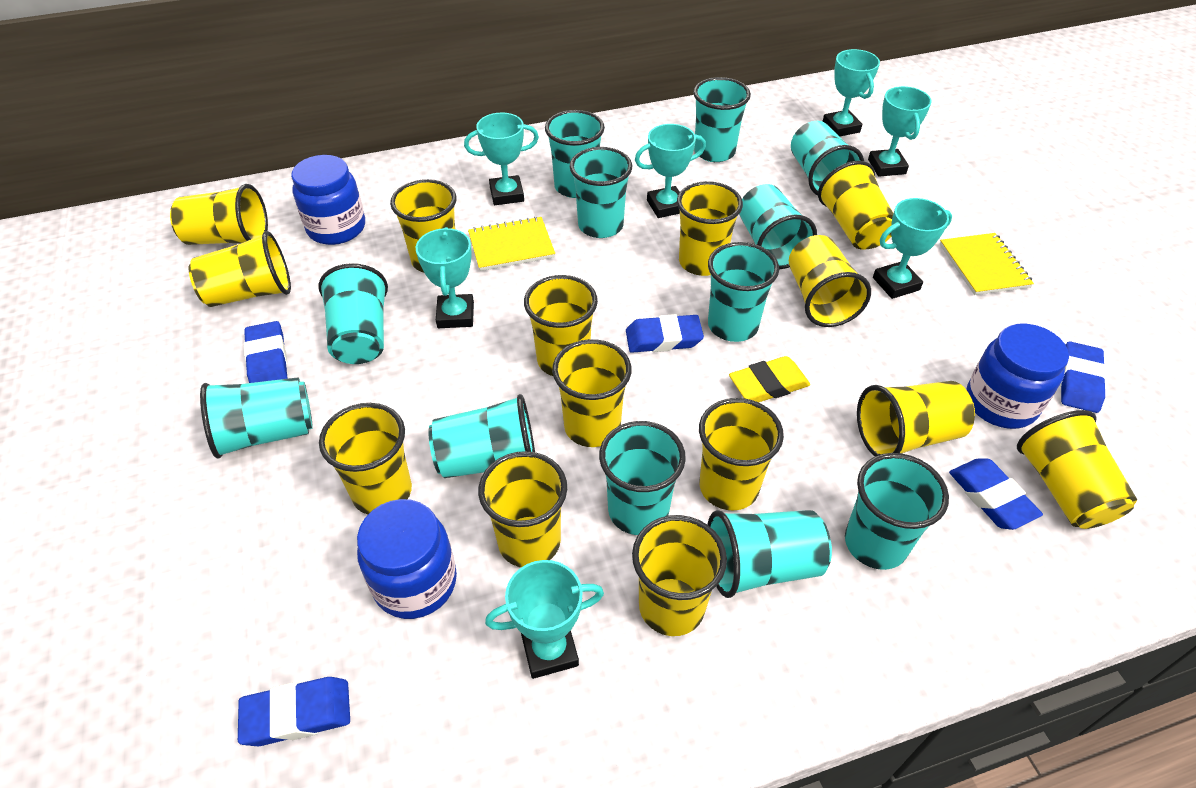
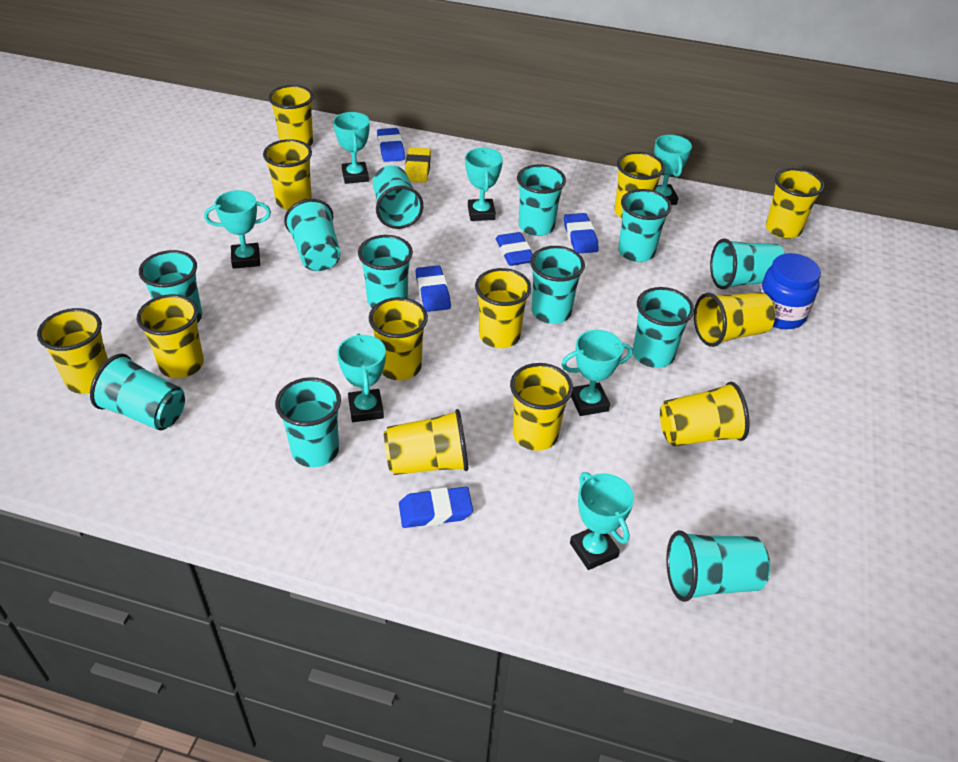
blue jar: 3 -> 1
yellow cup: 14 -> 12
yellow notebook: 2 -> 0

